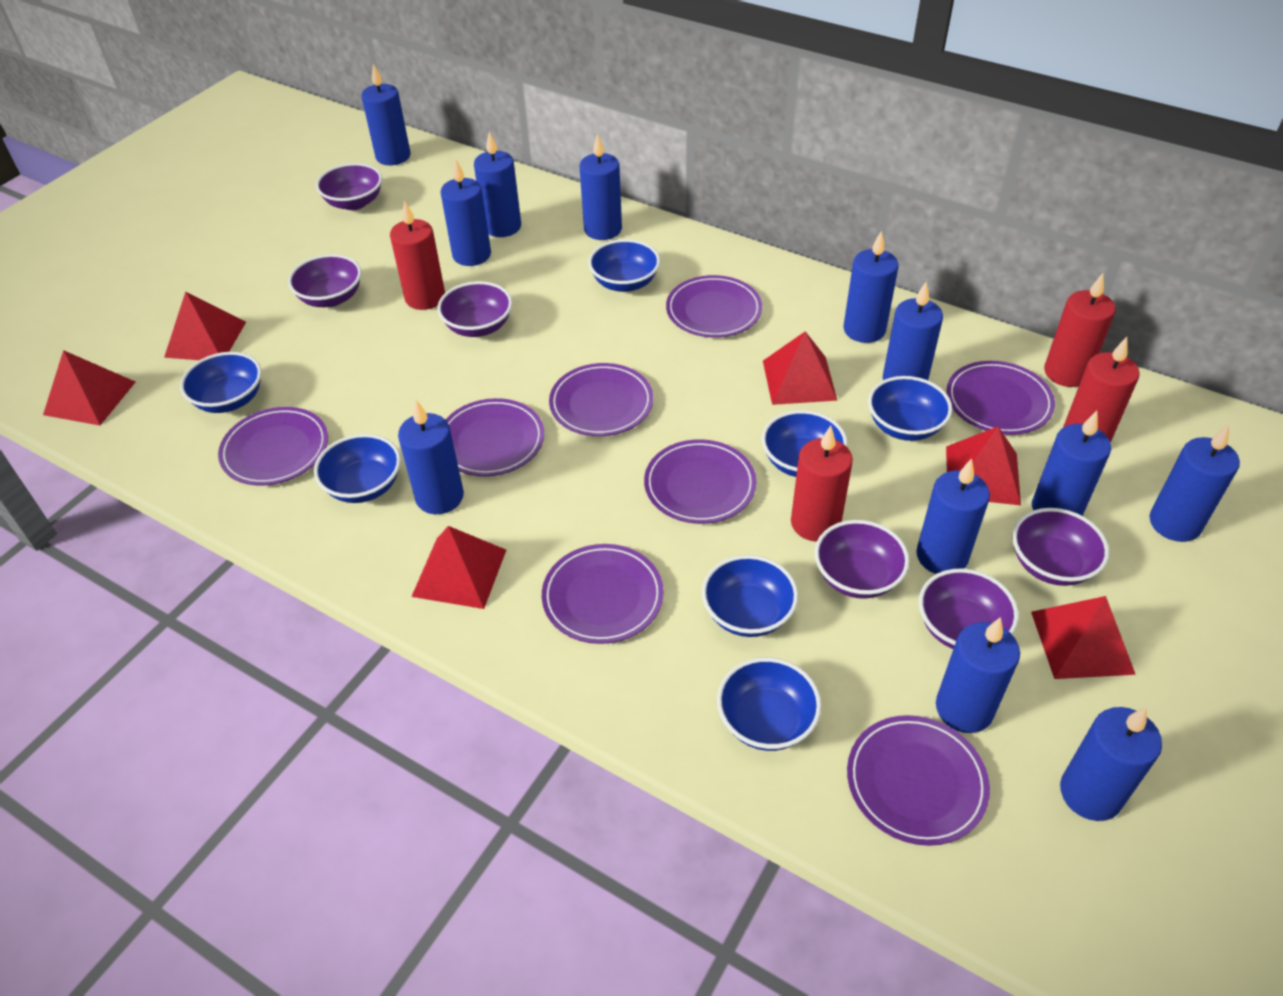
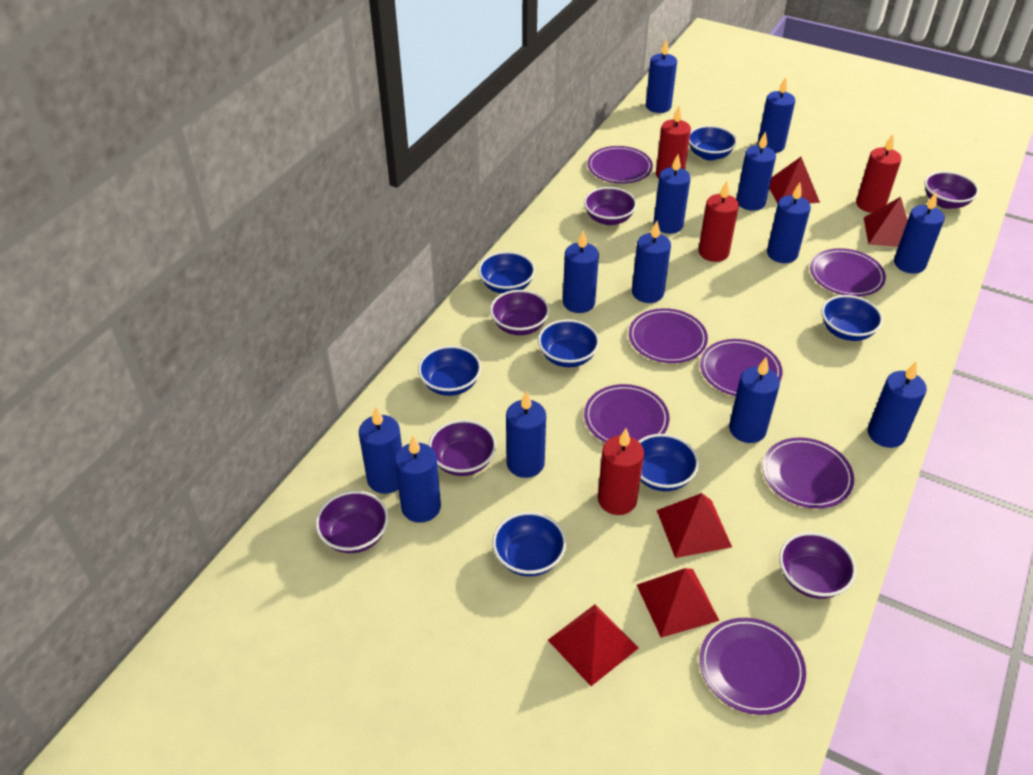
blue candle: 12 -> 13
purple plate: 8 -> 7
red pyramid: 6 -> 5

